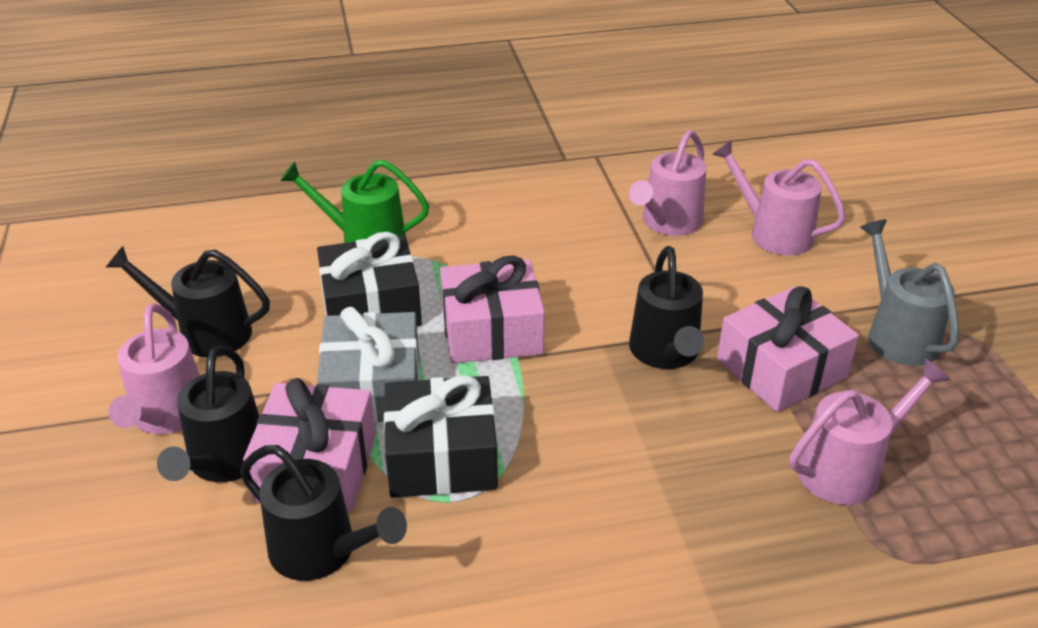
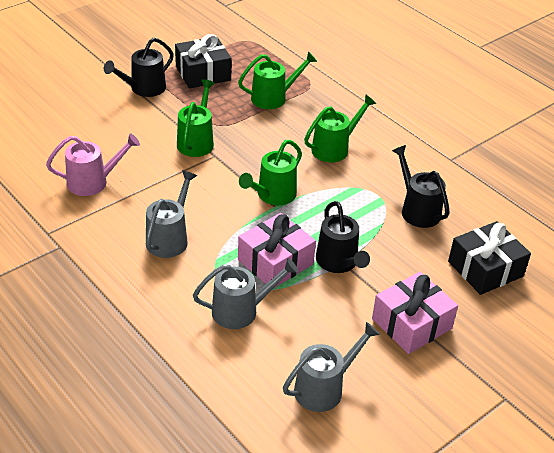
black watering can: 4 -> 3
green watering can: 1 -> 4
grey gift: 1 -> 0
grey watering can: 1 -> 3
pink gift: 3 -> 2
pink watering can: 4 -> 1

